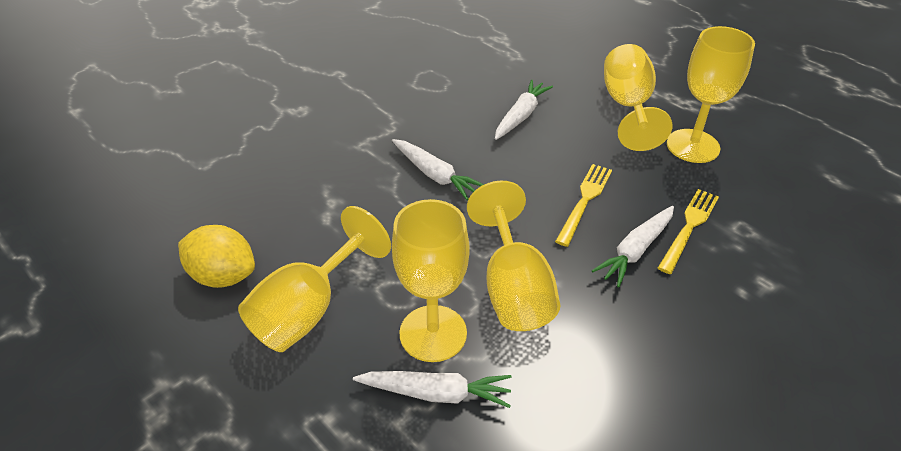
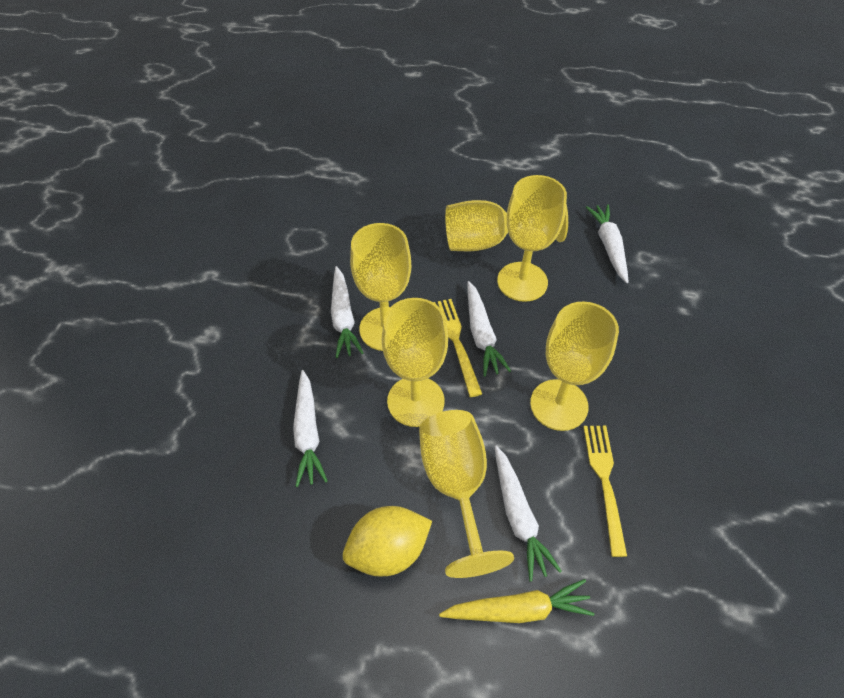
white carrot: 4 -> 5
yellow carrot: 0 -> 1
yellow goblet: 5 -> 6

